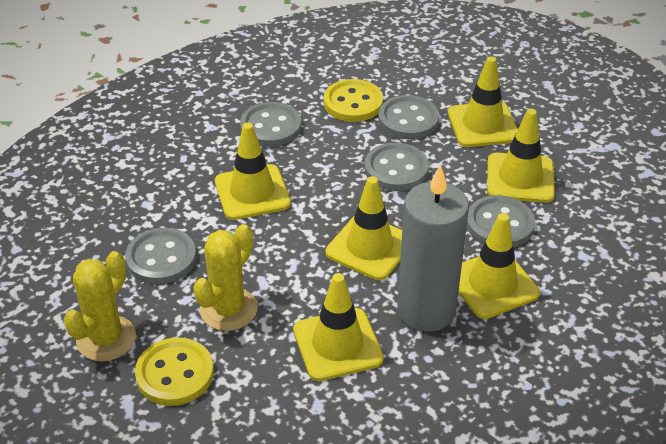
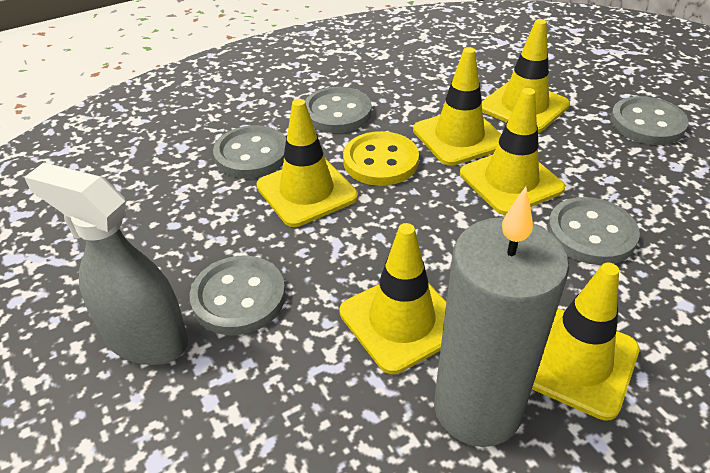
grey spray bottle: 0 -> 1
yellow button: 2 -> 1
yellow cactus: 2 -> 0

